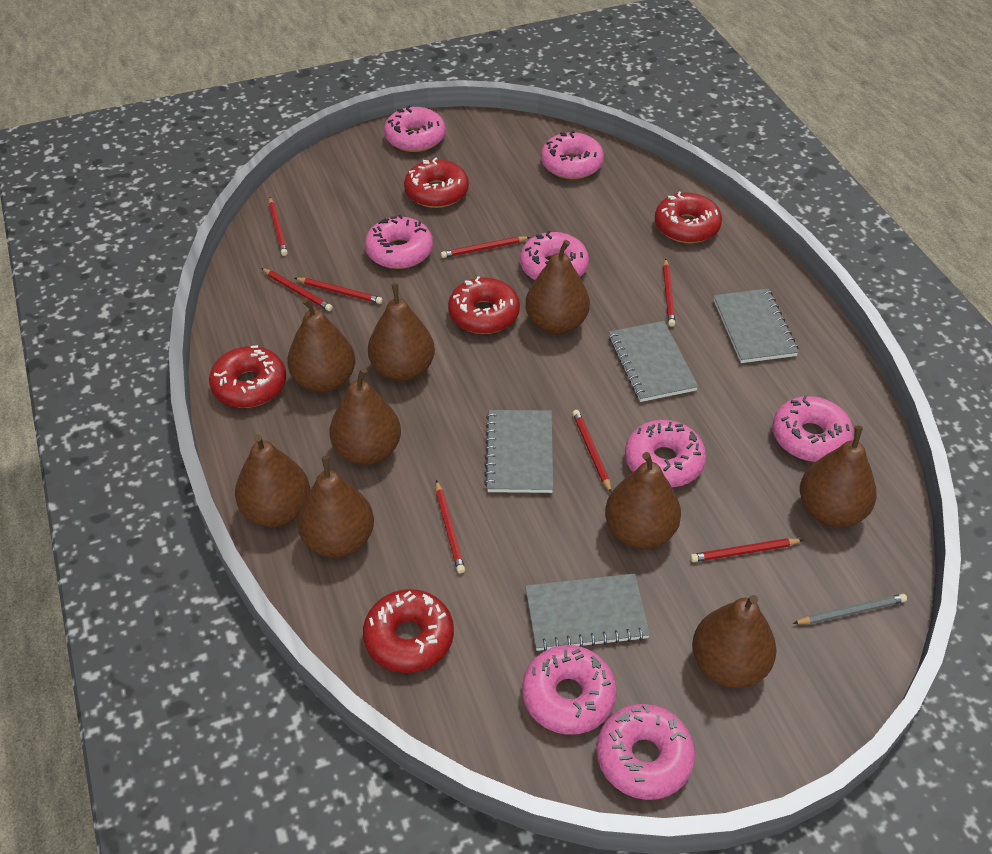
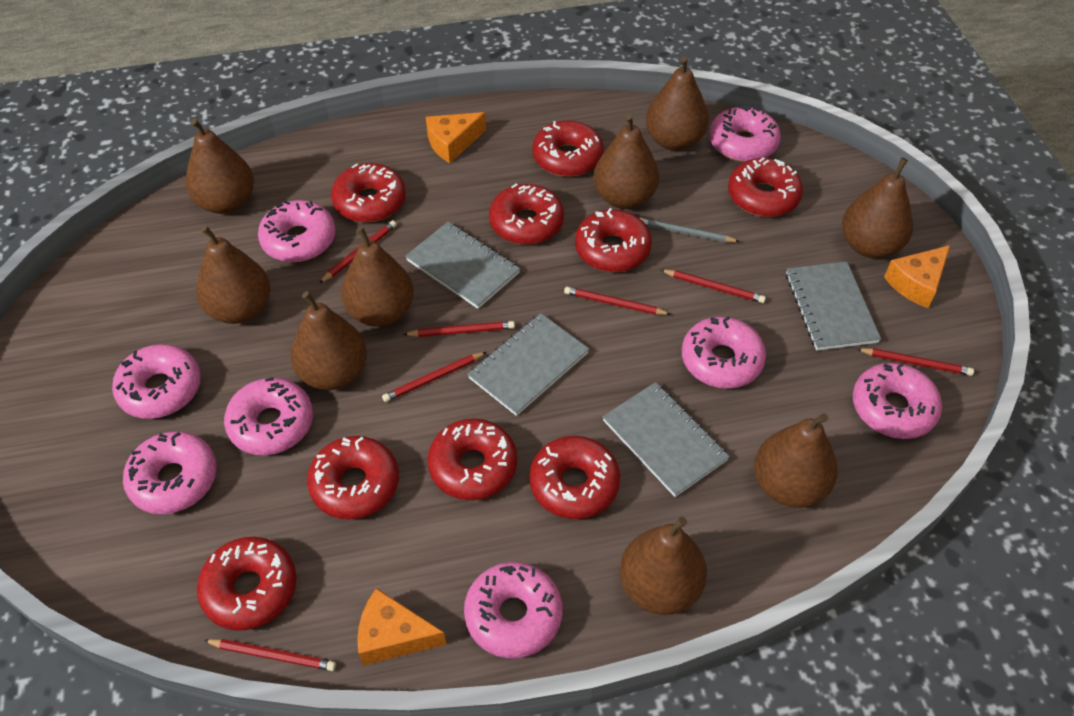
orange cheese: 0 -> 3
red donut: 5 -> 9
red pencil: 8 -> 7

